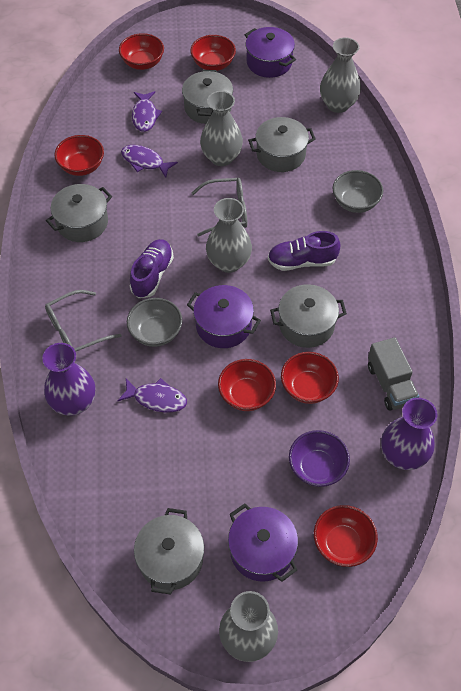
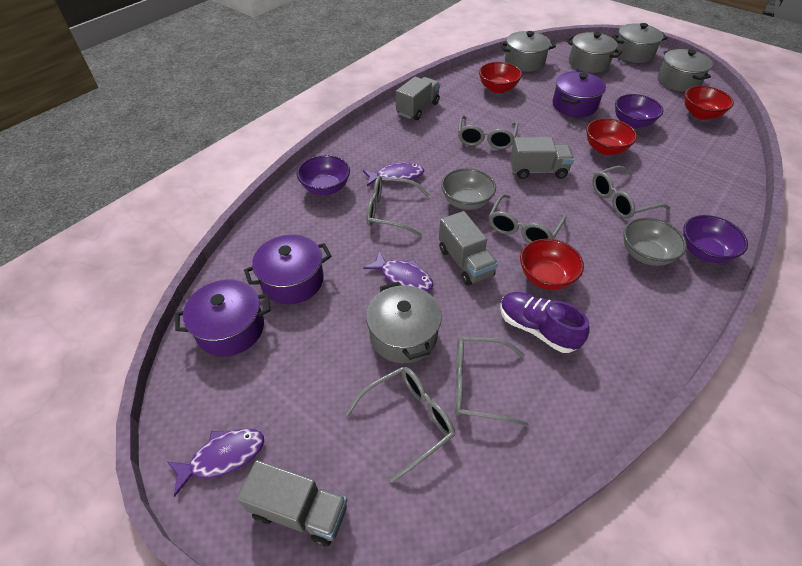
grey glasses: 2 -> 6
grey truck: 1 -> 4
grey vase: 4 -> 0
purple bowl: 1 -> 3
purple shoe: 2 -> 1
purple vase: 2 -> 0
red bowl: 6 -> 4

